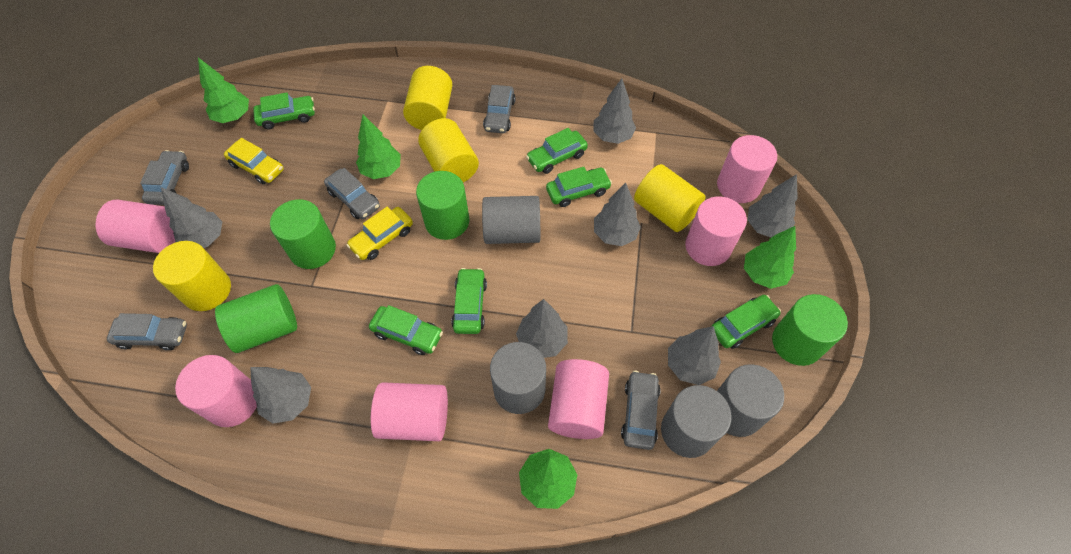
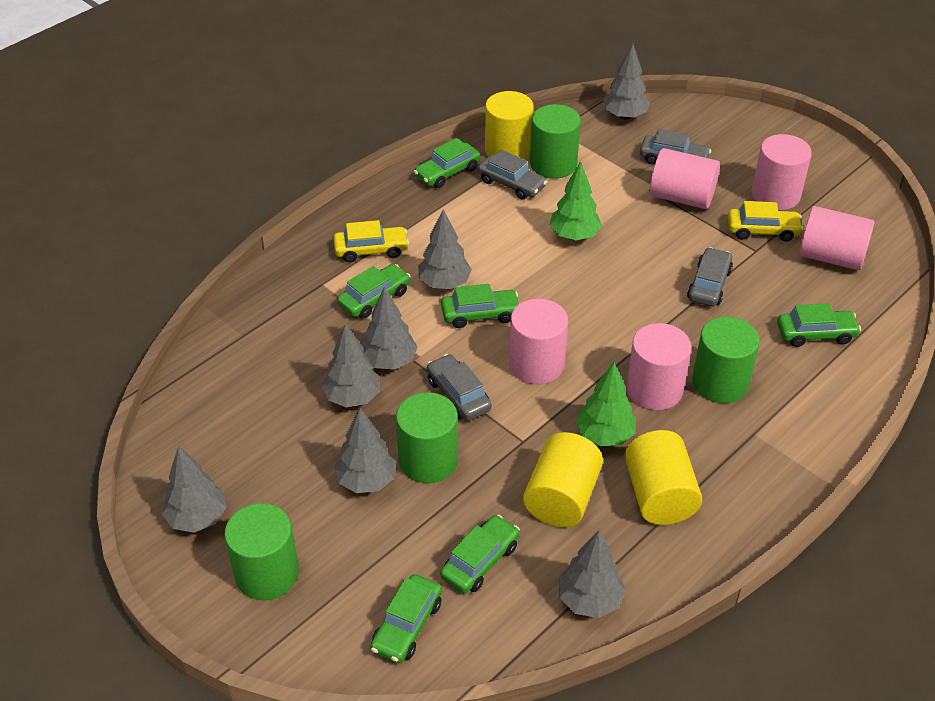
green tree: 4 -> 2
grey car: 5 -> 4
grey cylinder: 4 -> 0
pink cylinder: 6 -> 5
yellow cylinder: 4 -> 3

